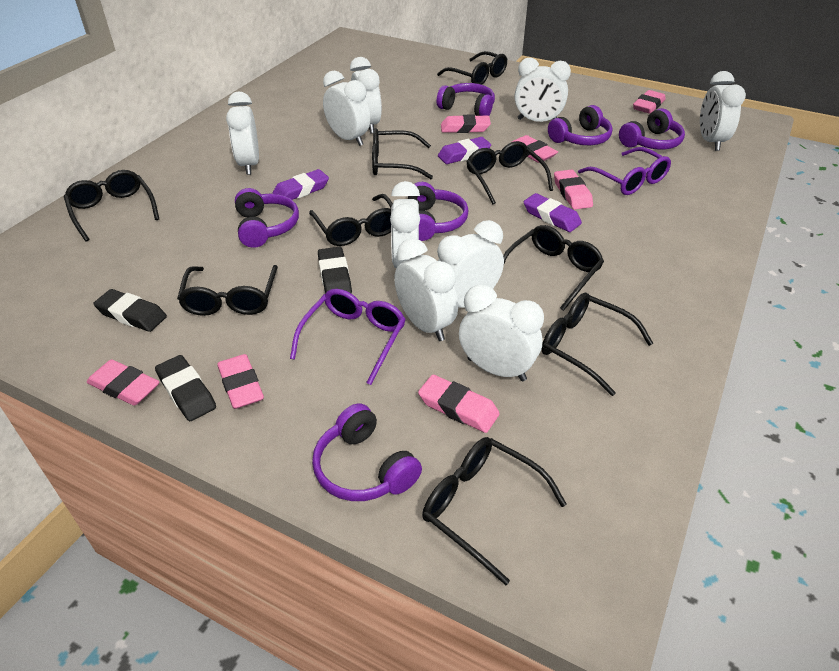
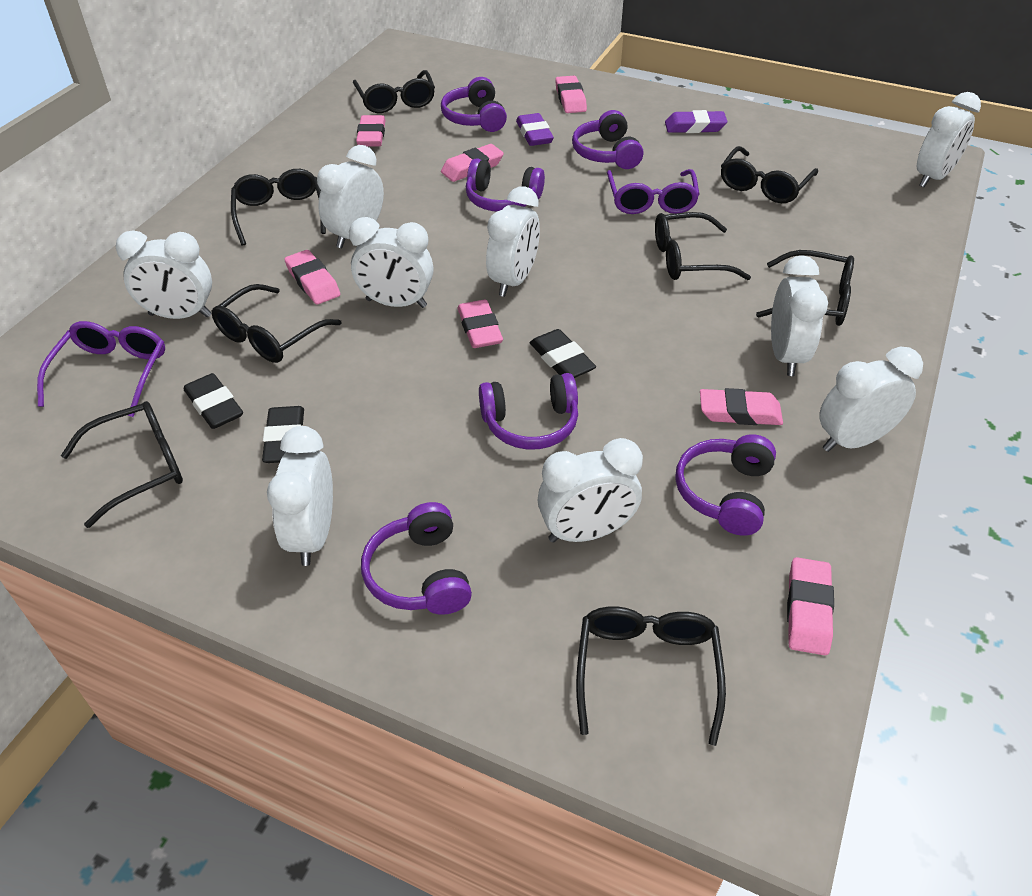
black glasses: 9 -> 8
purple eraser: 3 -> 2

